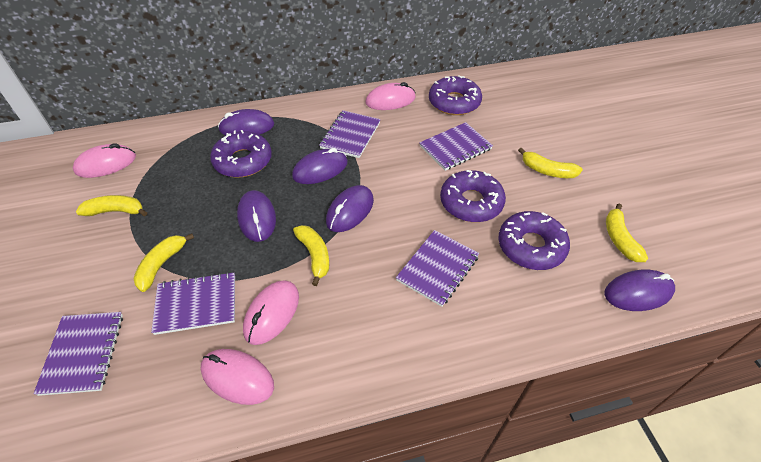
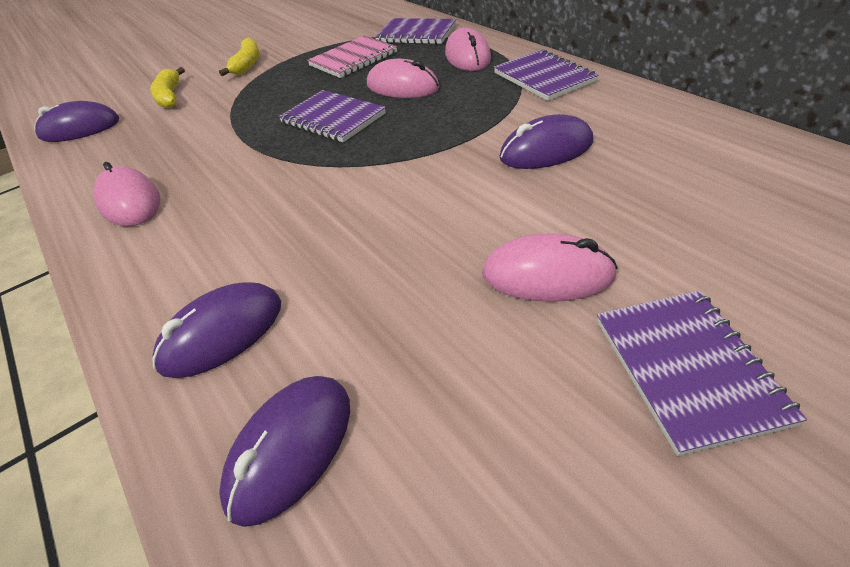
pink notebook: 0 -> 1
purple donut: 4 -> 0
purple mouse: 5 -> 4
purple notebook: 5 -> 4
yellow banana: 5 -> 2

